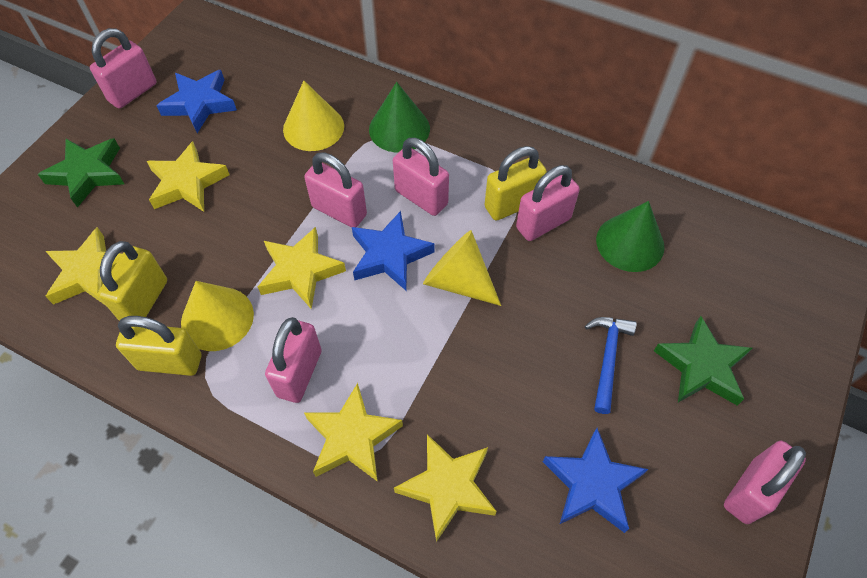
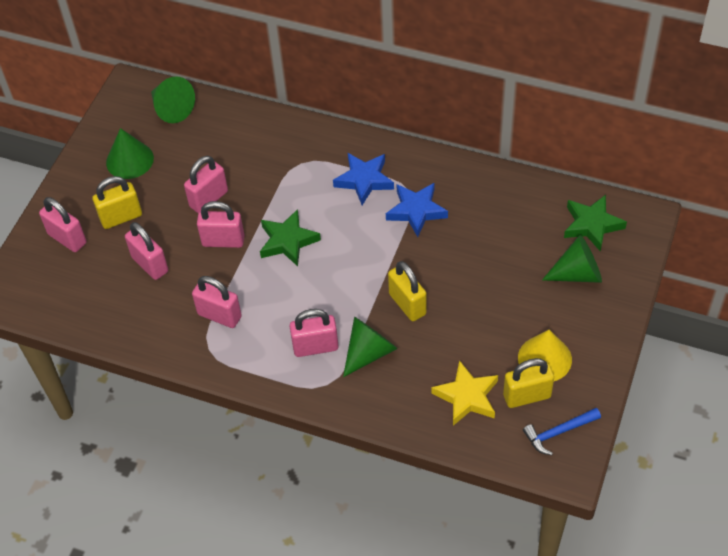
blue star: 3 -> 2
green cone: 2 -> 4
yellow cone: 3 -> 1
yellow star: 5 -> 1

